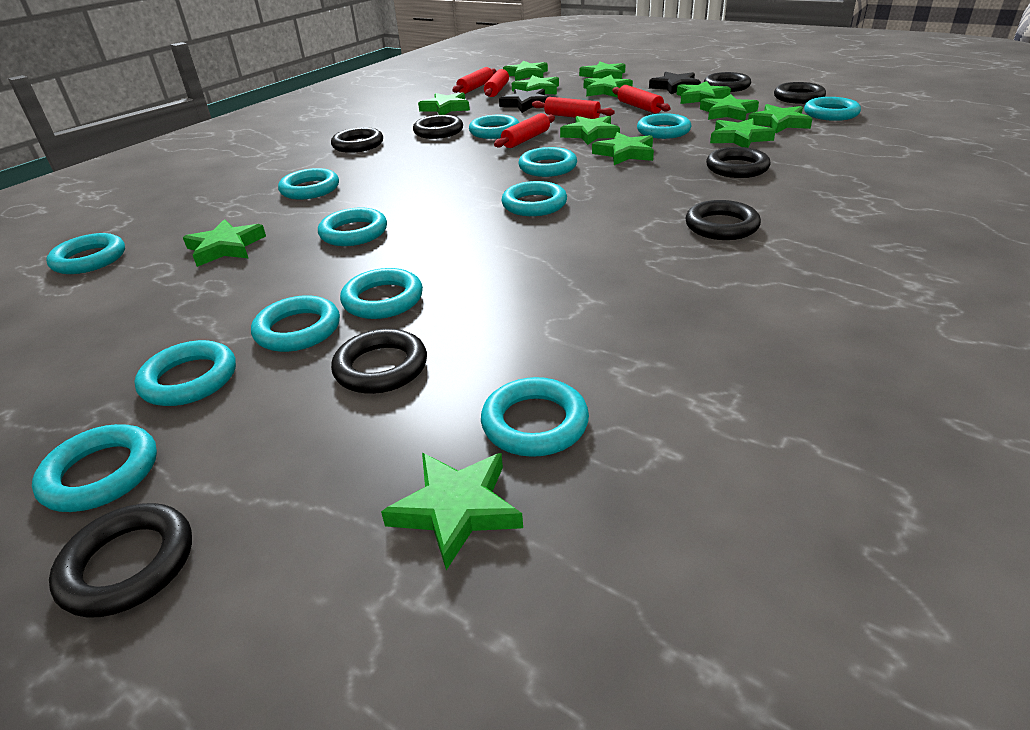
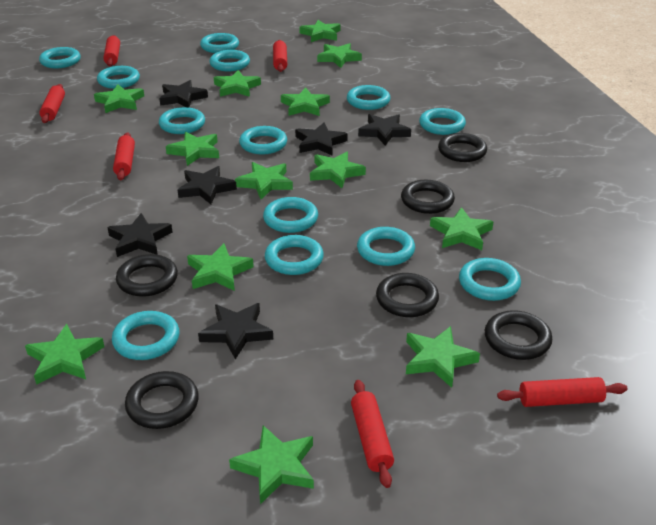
black ring: 8 -> 6
black star: 2 -> 6
red rolling pin: 5 -> 6

